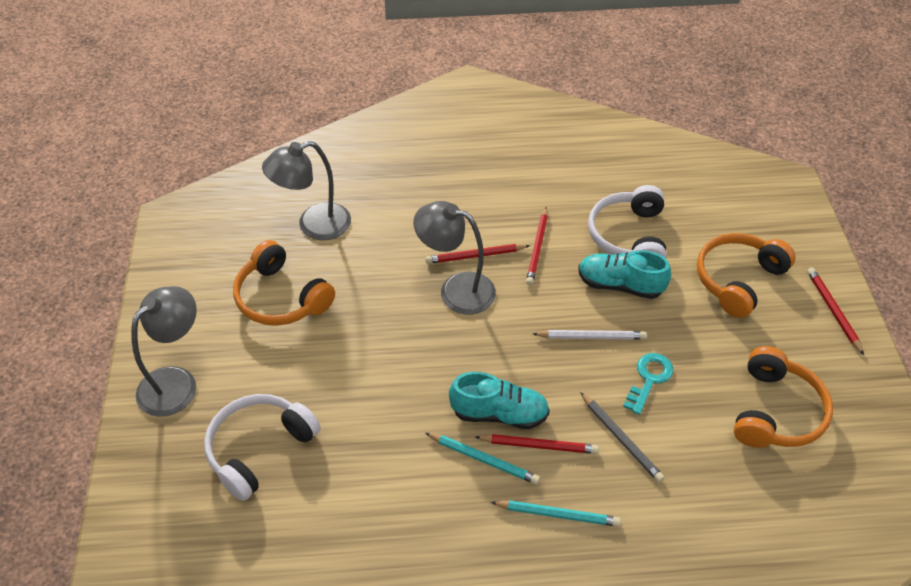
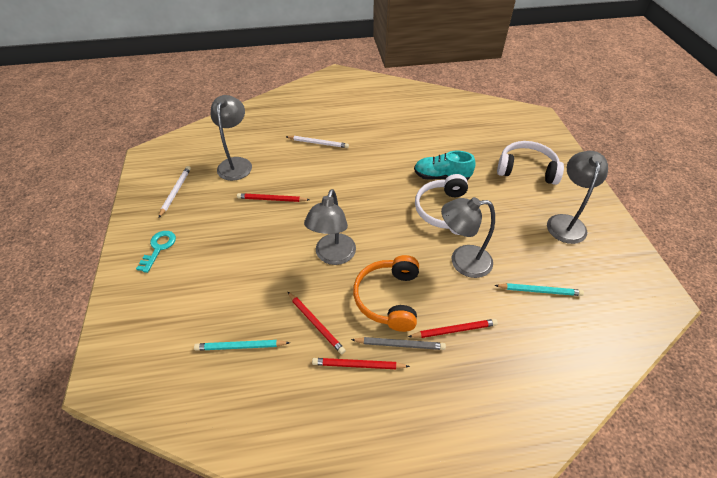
grey lamp: 3 -> 4
orange headphones: 3 -> 1
turquoise shoe: 2 -> 1
white pencil: 1 -> 2

